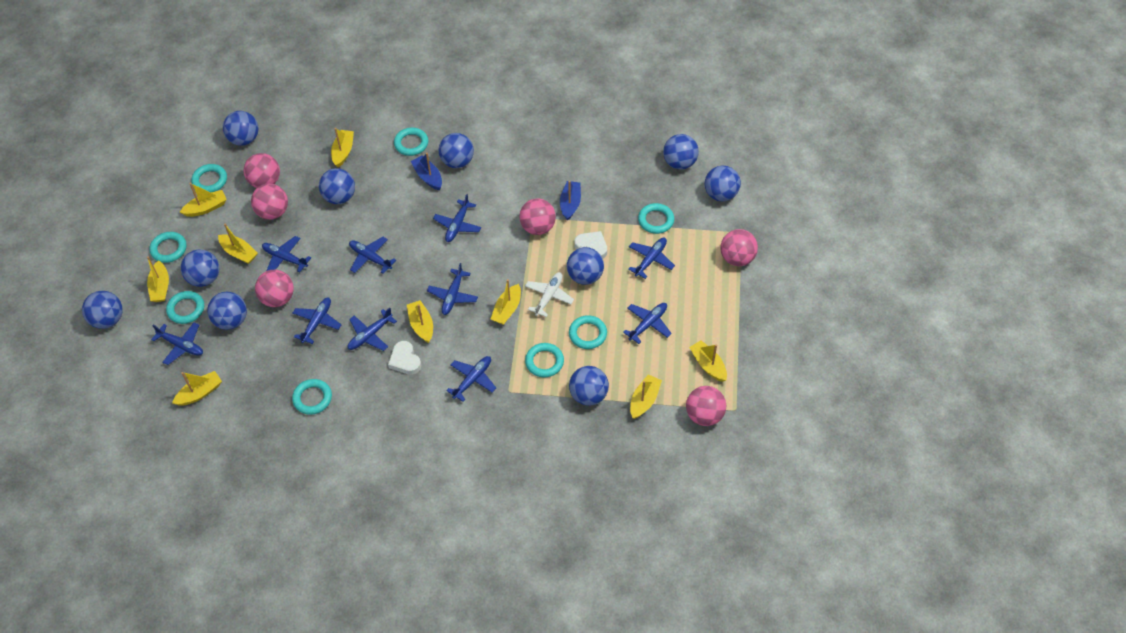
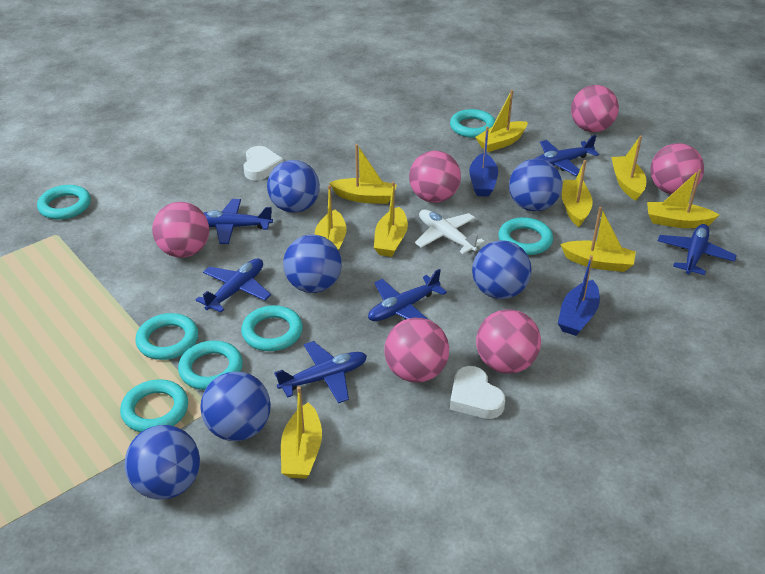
blue ball: 10 -> 6
blue plane: 10 -> 6
turquoise ring: 8 -> 7

